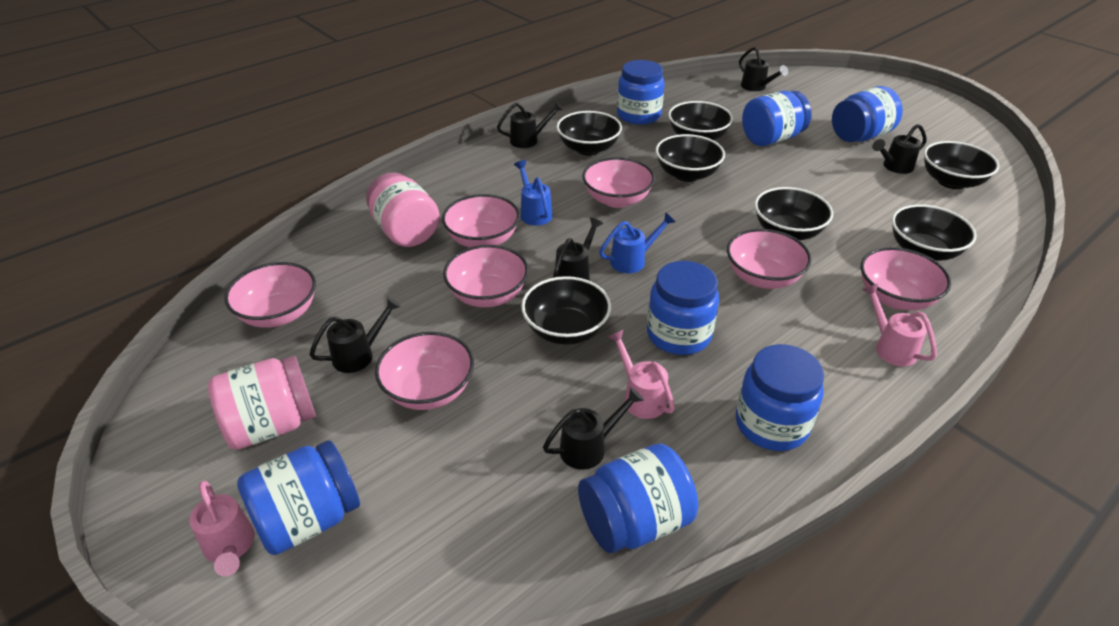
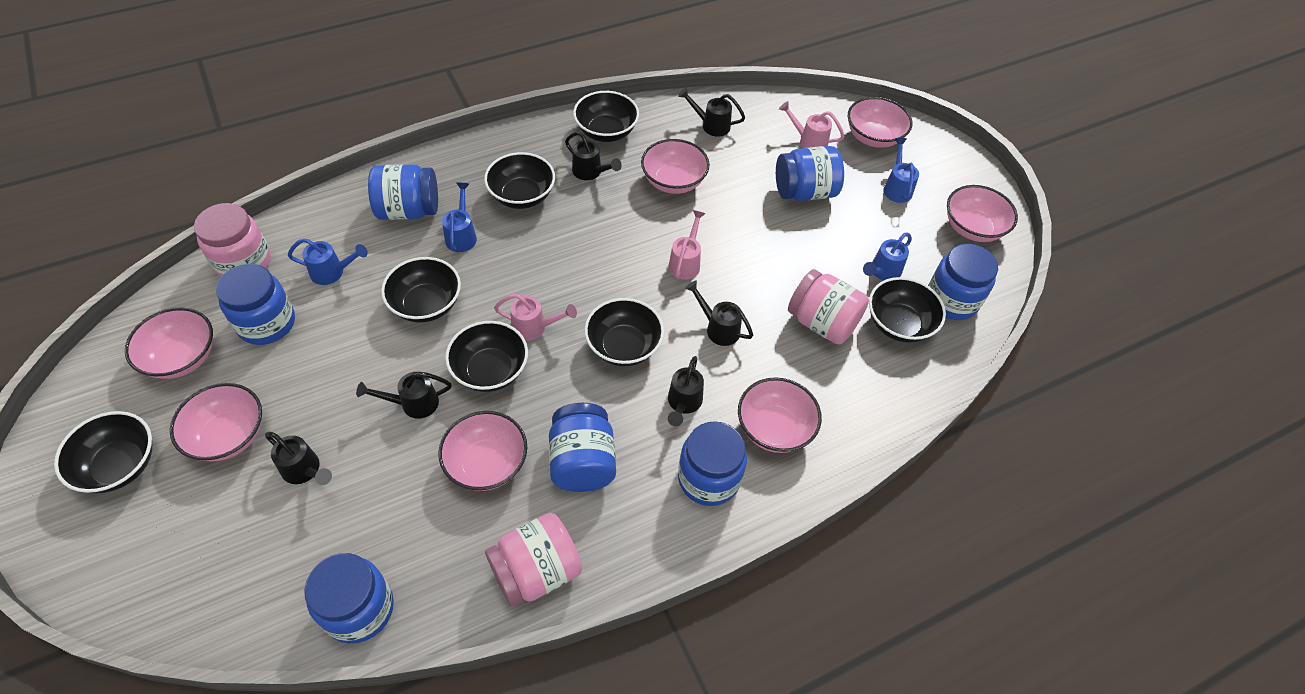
blue watering can: 2 -> 4
pink jar: 2 -> 3

